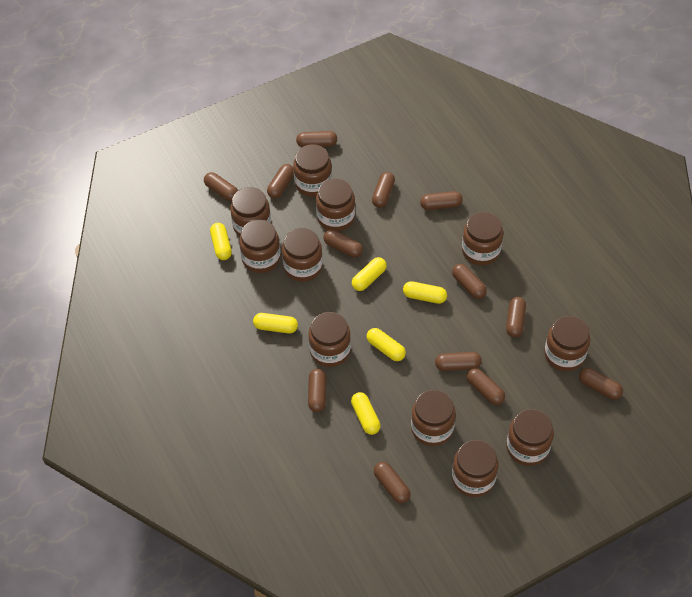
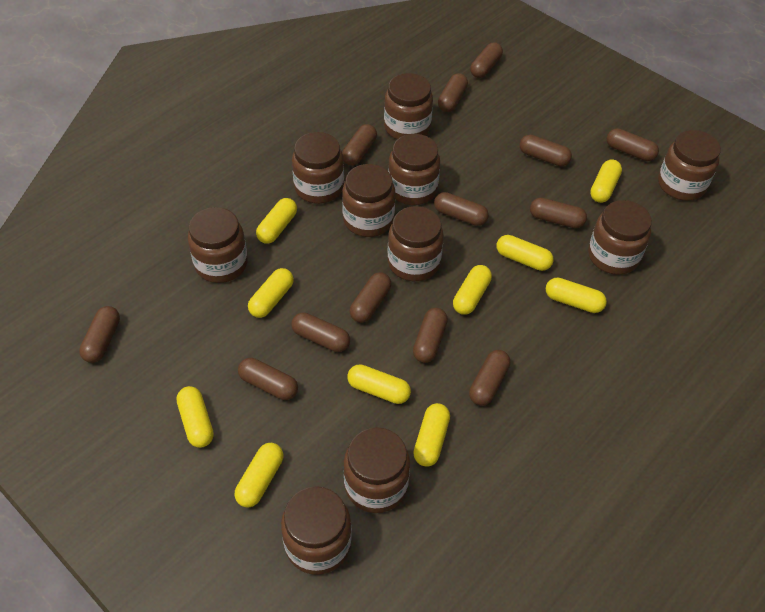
brown jar: 11 -> 10
yellow capsule: 6 -> 10

